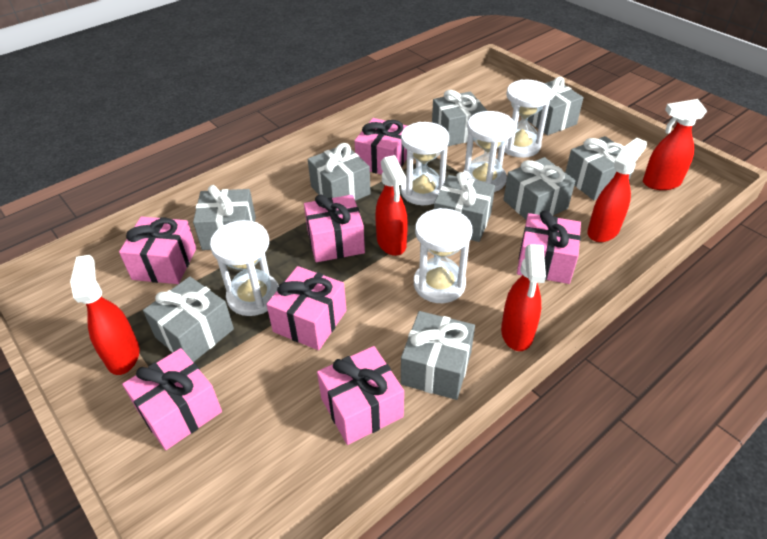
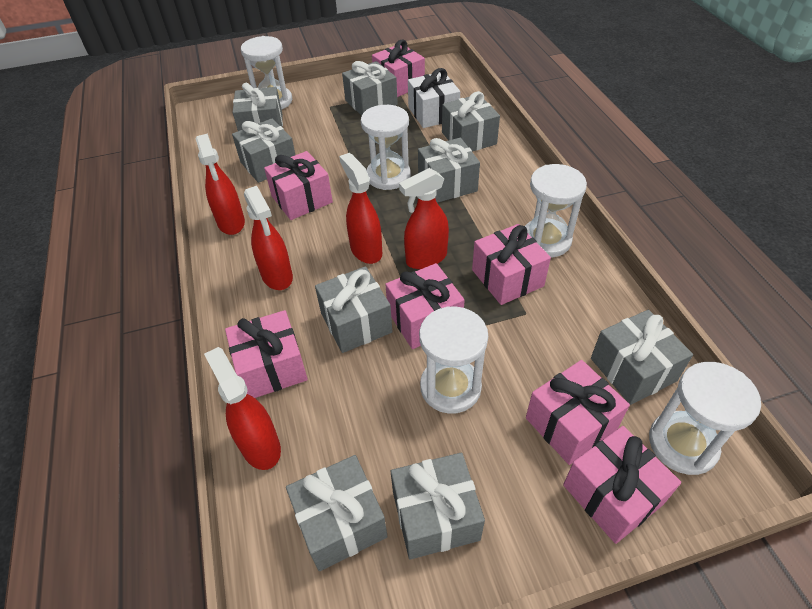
white gift: 0 -> 1

